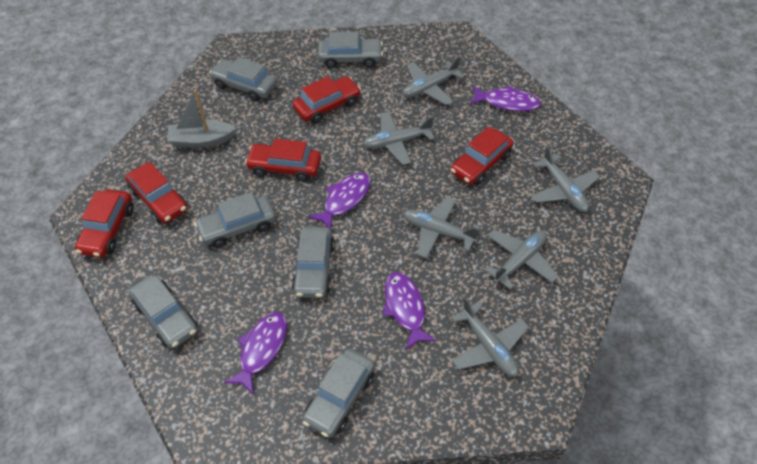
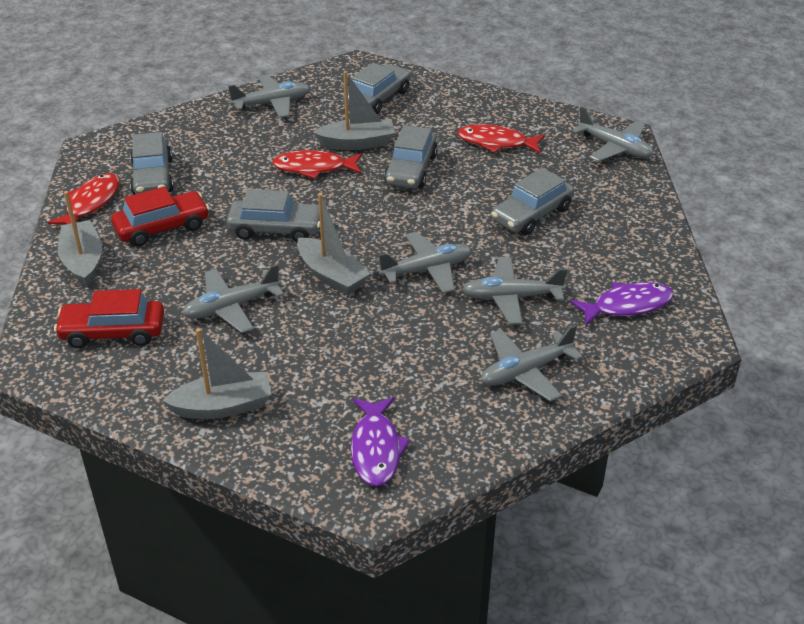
grey boat: 1 -> 4
grey car: 6 -> 5
purple fish: 4 -> 2
red car: 5 -> 2
red fish: 0 -> 3

